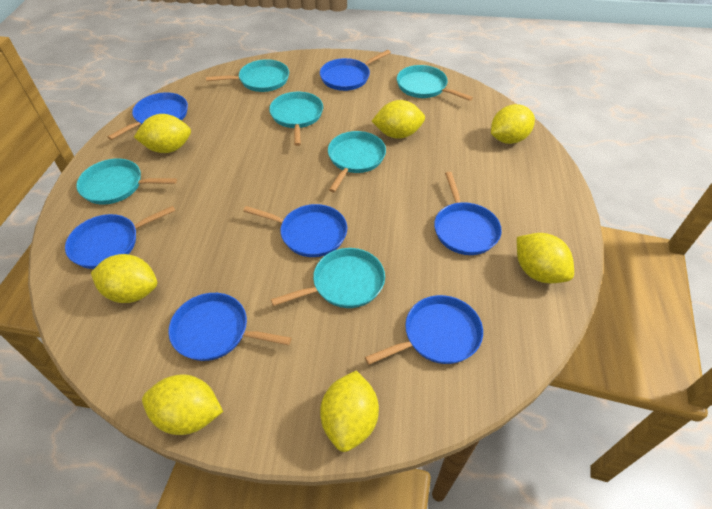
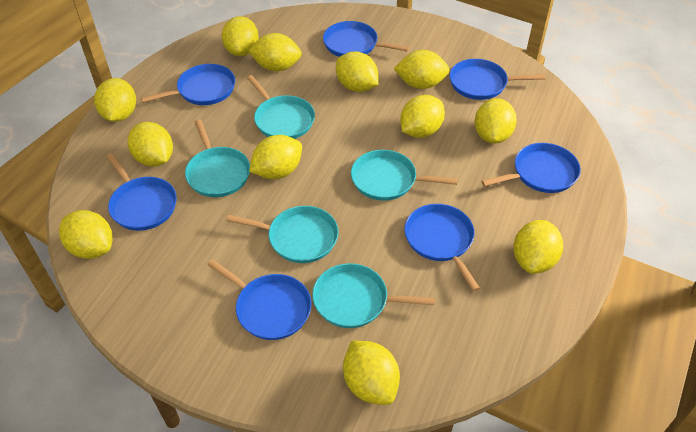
turquoise pan: 6 -> 5
yellow lemon: 7 -> 12

